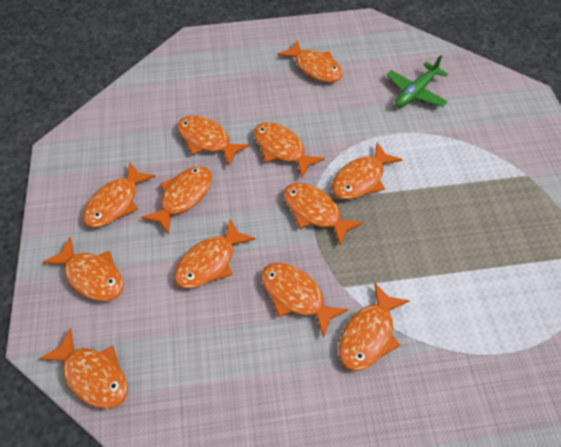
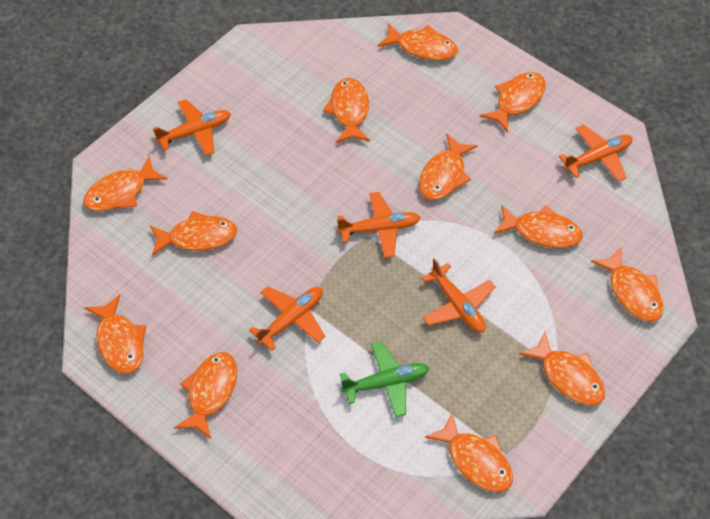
orange plane: 0 -> 5

